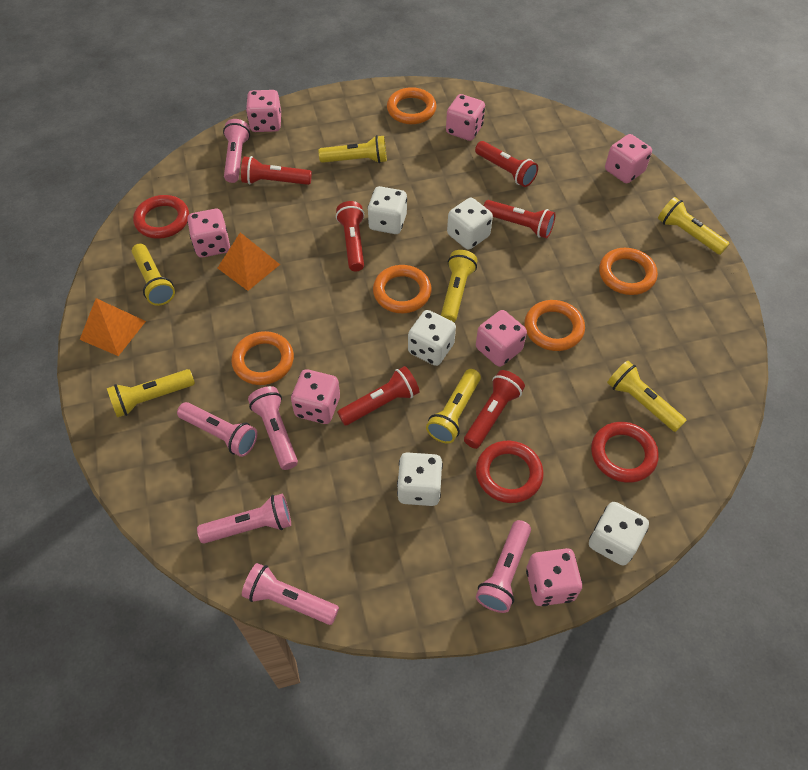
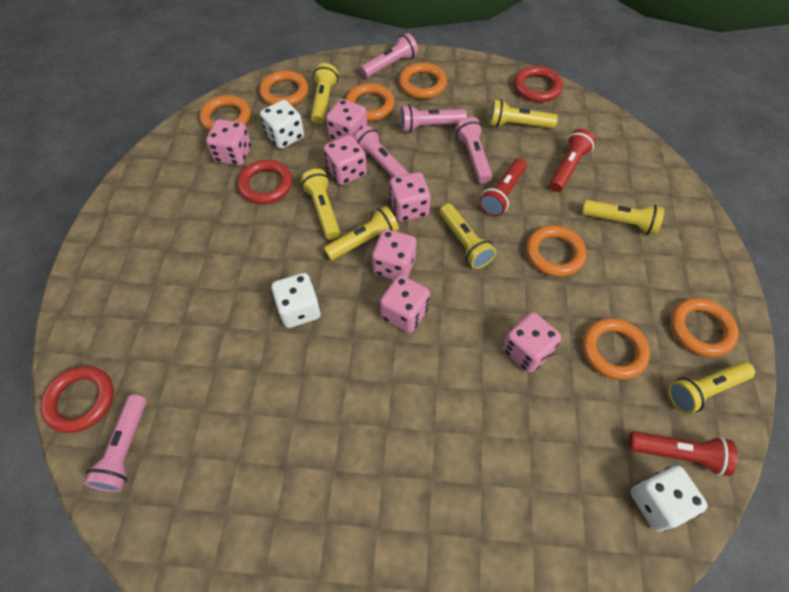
orange pyramid: 2 -> 0
orange ring: 5 -> 7
pink flashlight: 6 -> 5
red flashlight: 6 -> 3
white dice: 5 -> 3

